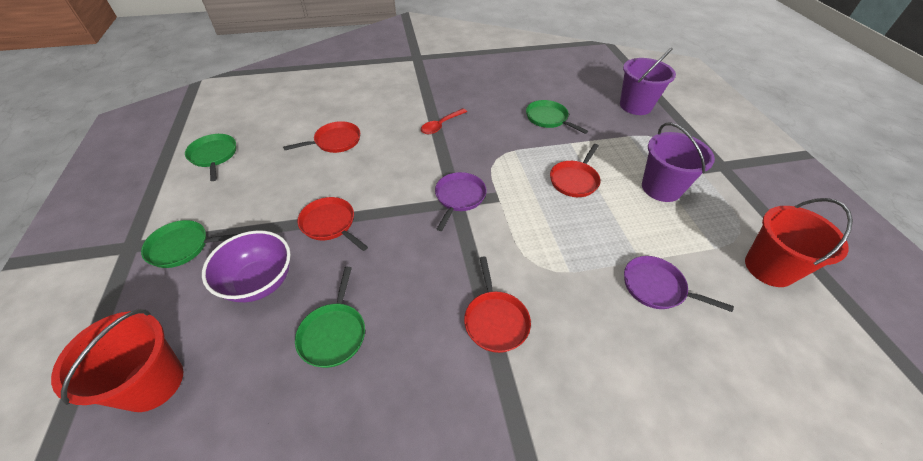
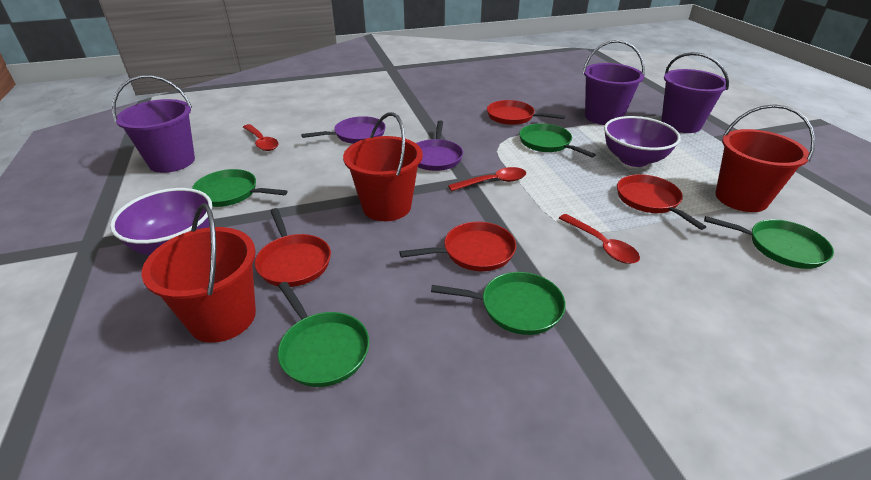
green pan: 4 -> 5
purple bowl: 1 -> 2
purple bucket: 2 -> 3
red bucket: 2 -> 3
red spoon: 1 -> 3

